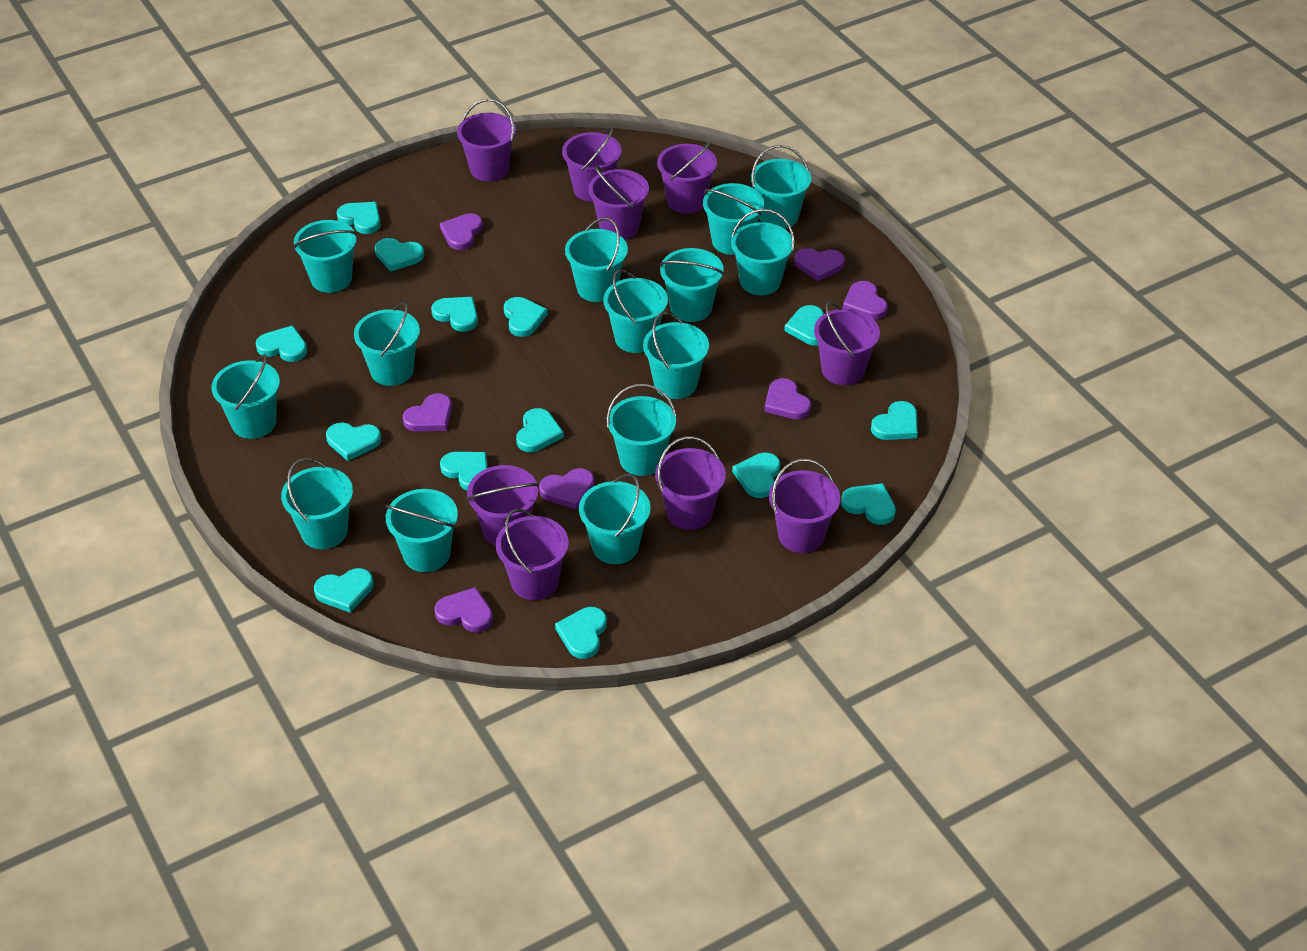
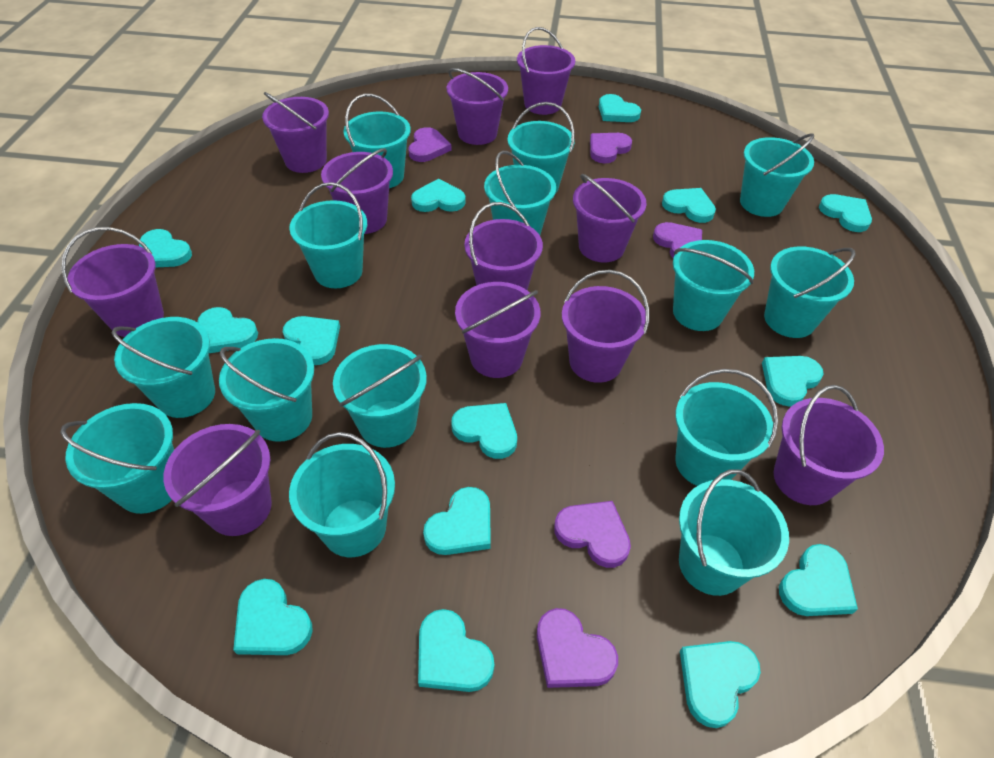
purple bucket: 9 -> 11
purple heart: 7 -> 5

